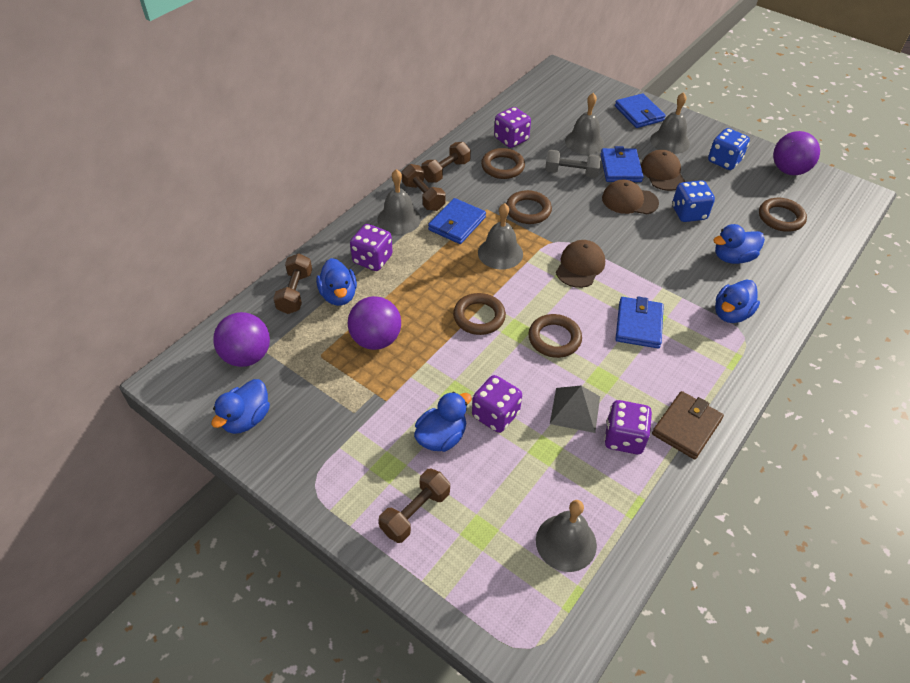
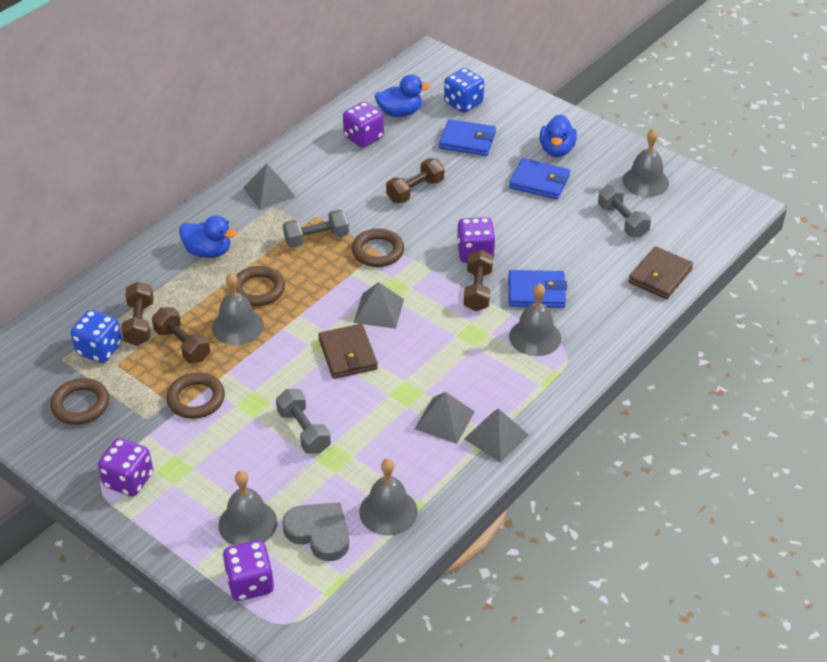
blue duck: 5 -> 3
blue wallet: 4 -> 3
brown cap: 3 -> 0
brown ring: 5 -> 4
brown wallet: 1 -> 2
grey dumbbell: 1 -> 3
grey heart: 0 -> 1
grey pyramid: 1 -> 4
purple ball: 3 -> 0

